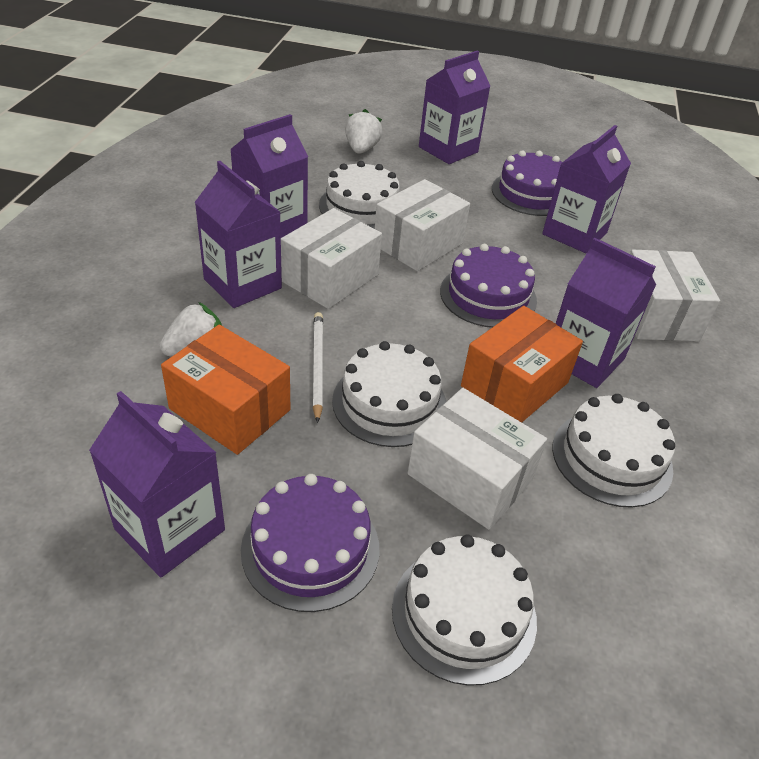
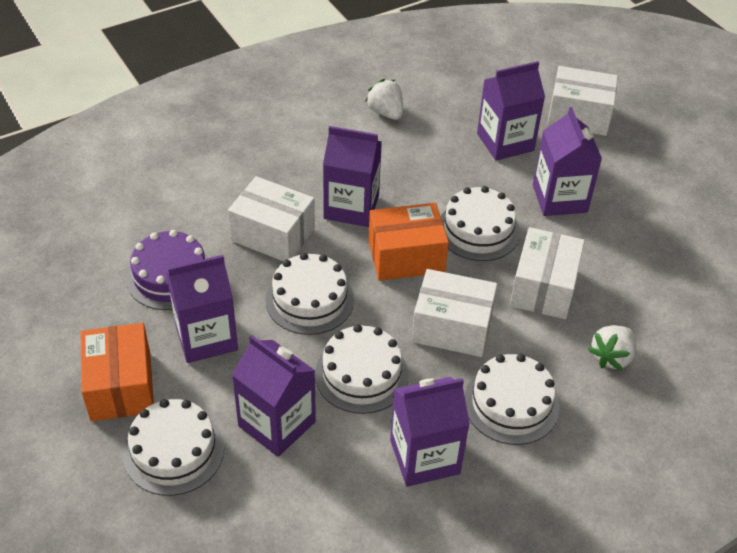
purple cake: 3 -> 1
white cake: 4 -> 5
white pencil: 1 -> 0

